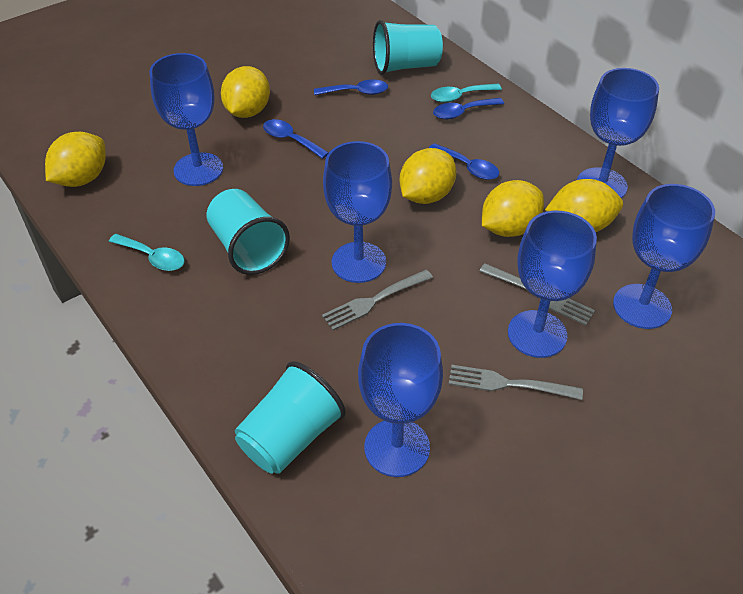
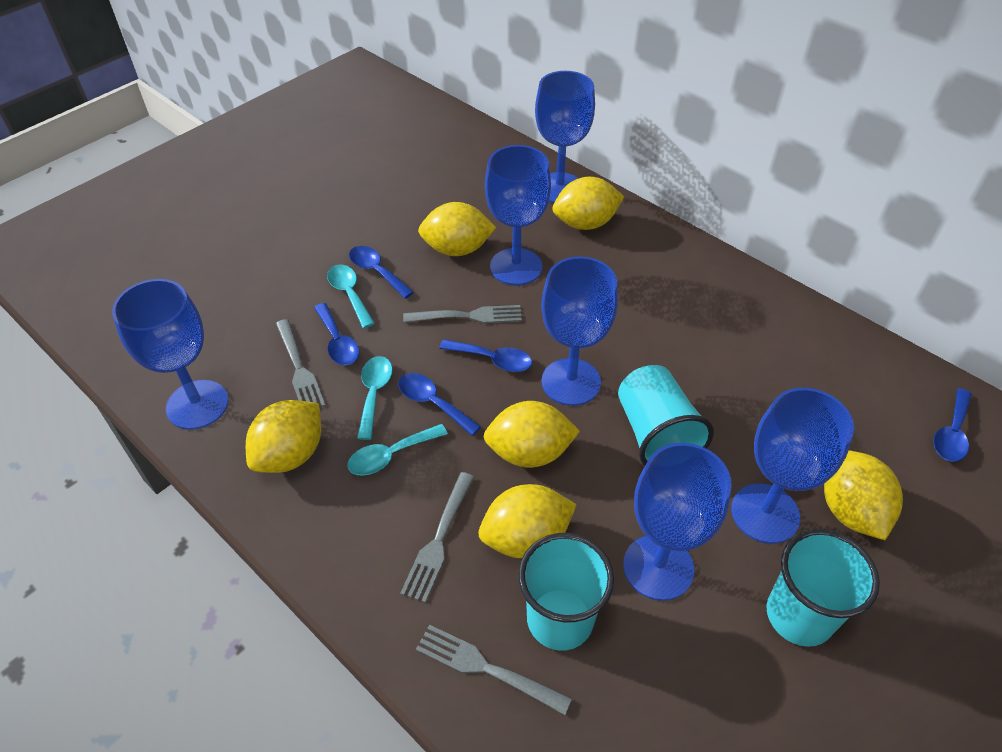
blue spoon: 4 -> 5
grey fork: 3 -> 4
turquoise spoon: 2 -> 3
yellow lemon: 5 -> 6

